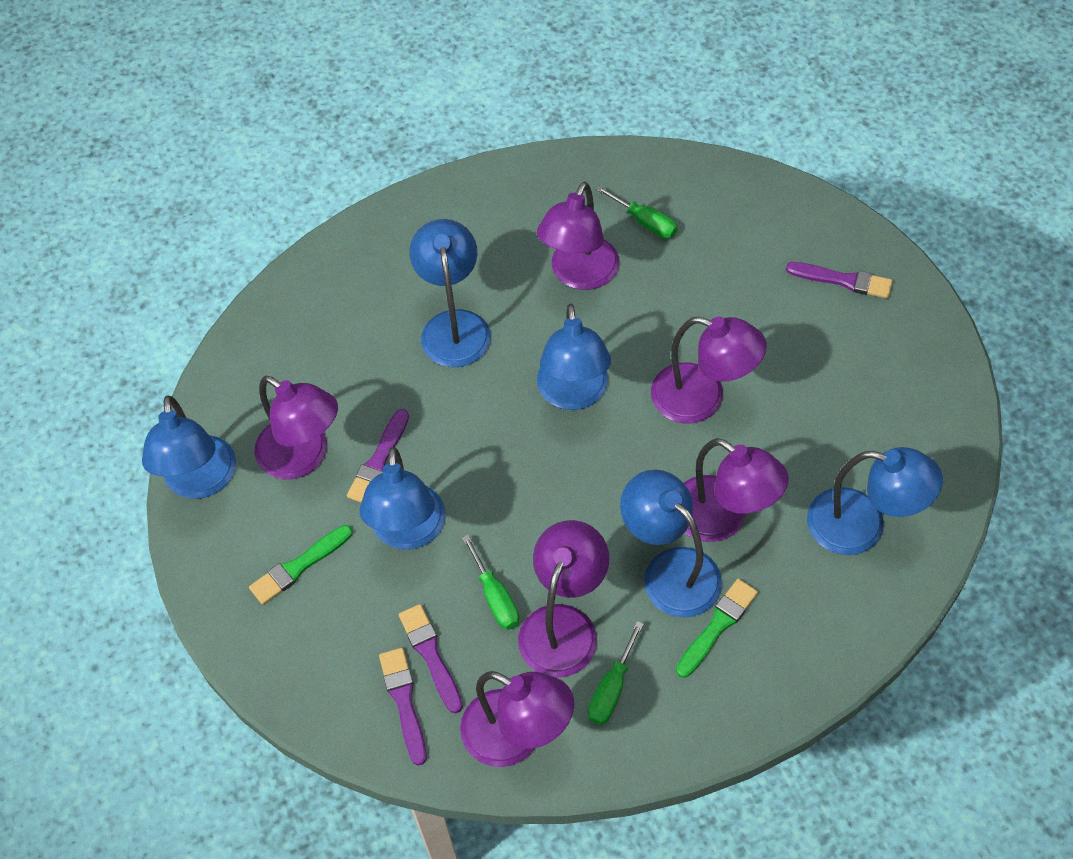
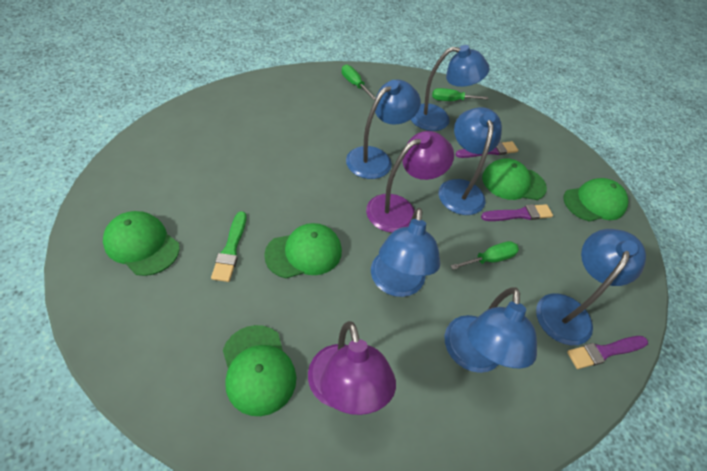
green brush: 2 -> 1
green cap: 0 -> 5
purple brush: 4 -> 3
purple lamp: 6 -> 2

